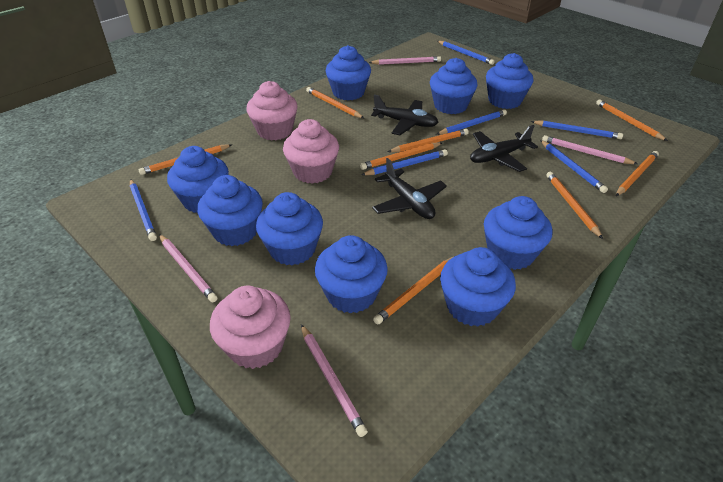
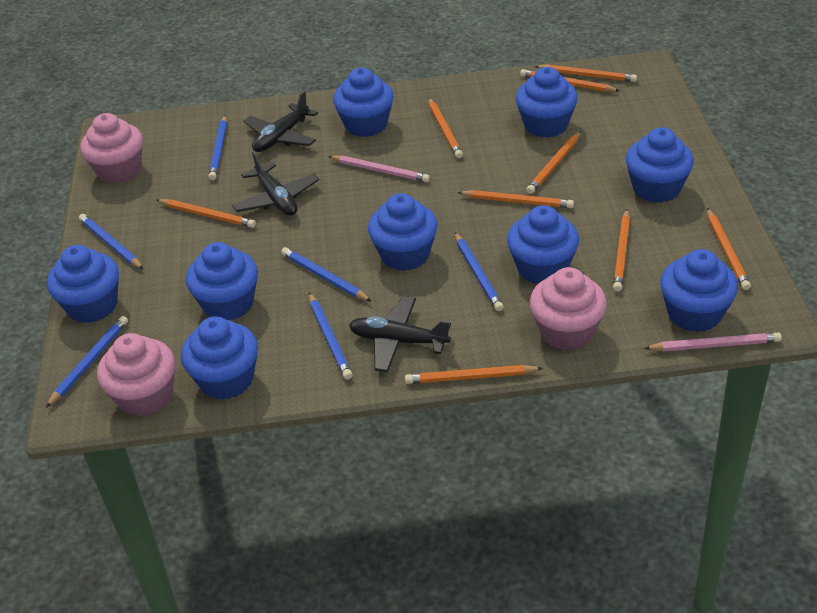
orange pencil: 8 -> 9
pink pencil: 4 -> 2

